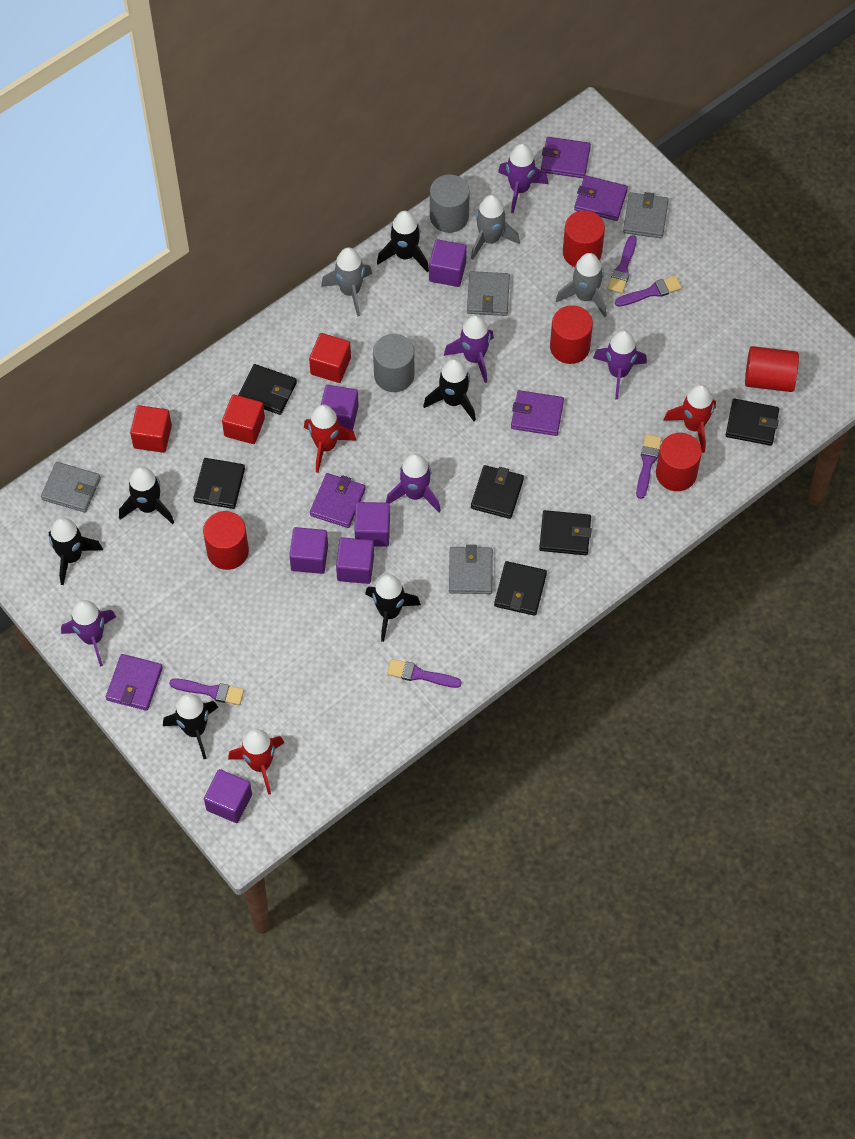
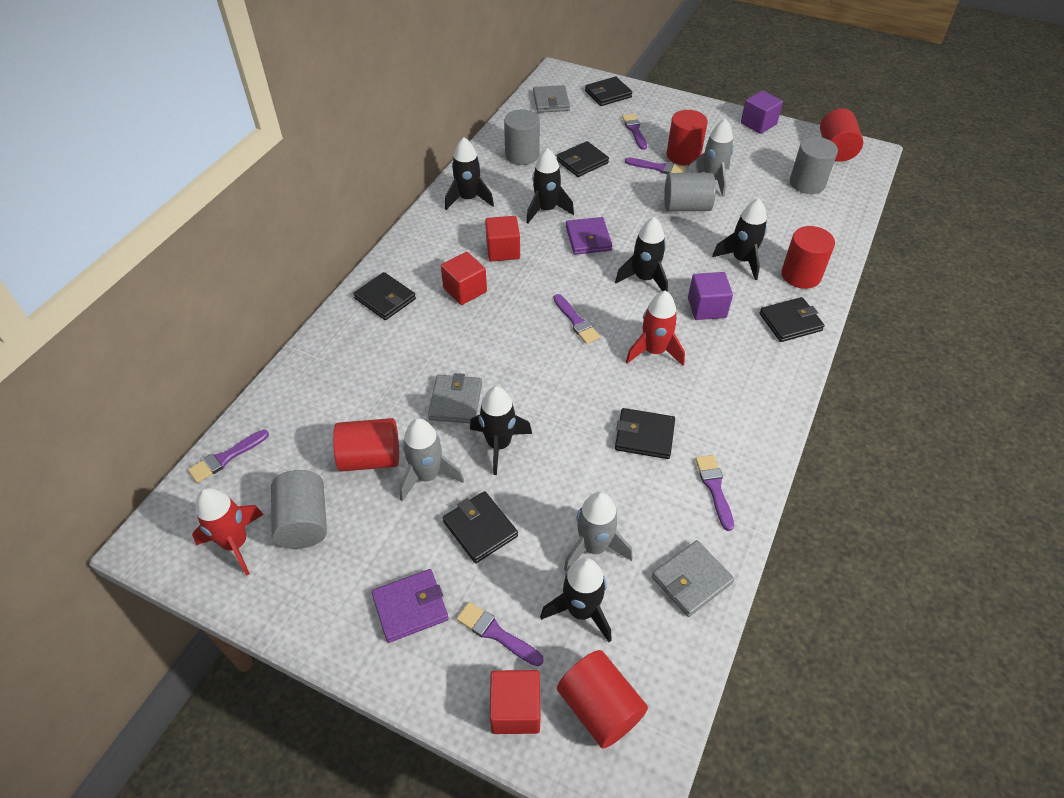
grey cylinder: 2 -> 4
grey wallet: 4 -> 3
purple brush: 5 -> 6
purple cube: 6 -> 2
purple rocket: 5 -> 0
purple wallet: 5 -> 2
red rocket: 3 -> 2

